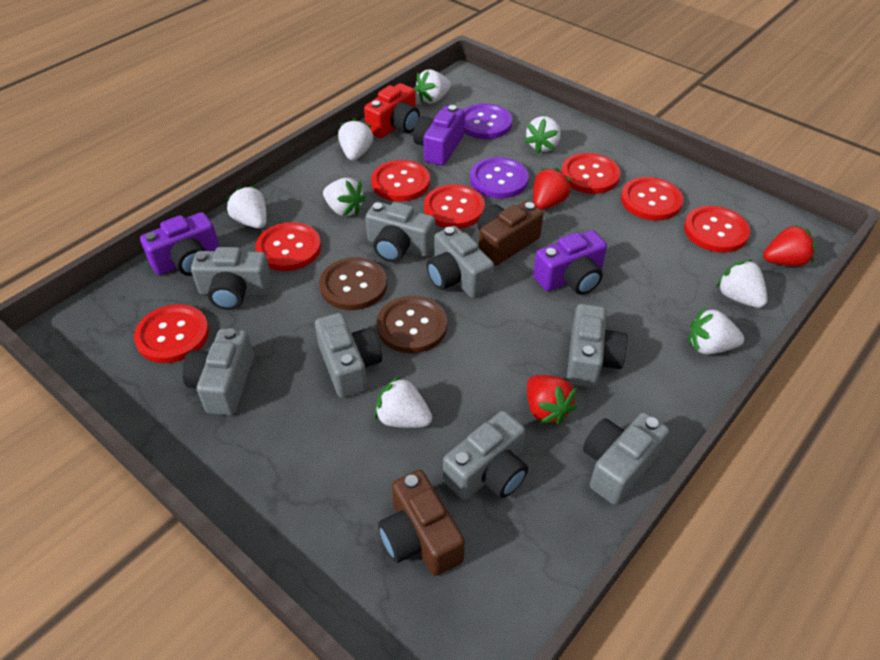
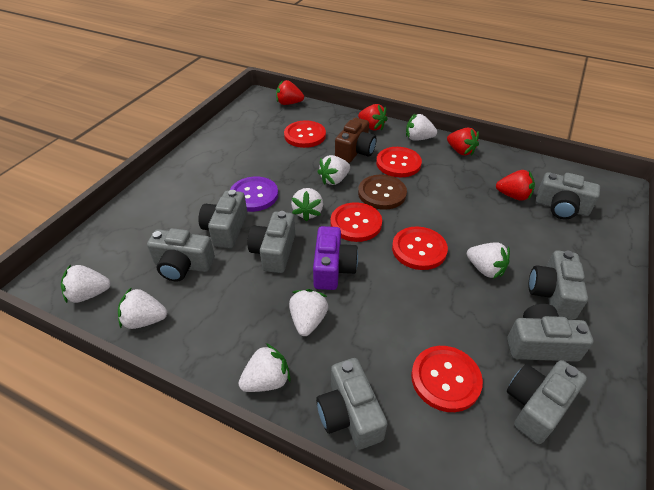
brown button: 2 -> 1
brown camera: 2 -> 1
purple button: 2 -> 1
purple camera: 3 -> 1
red button: 7 -> 5
red camera: 1 -> 0
red strawberry: 3 -> 4

